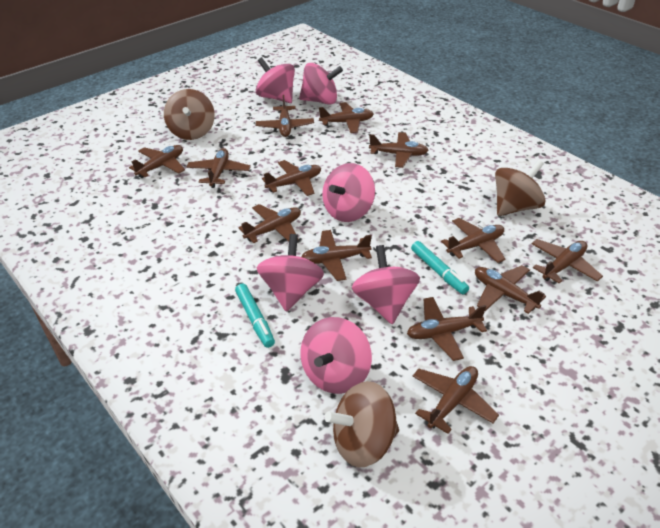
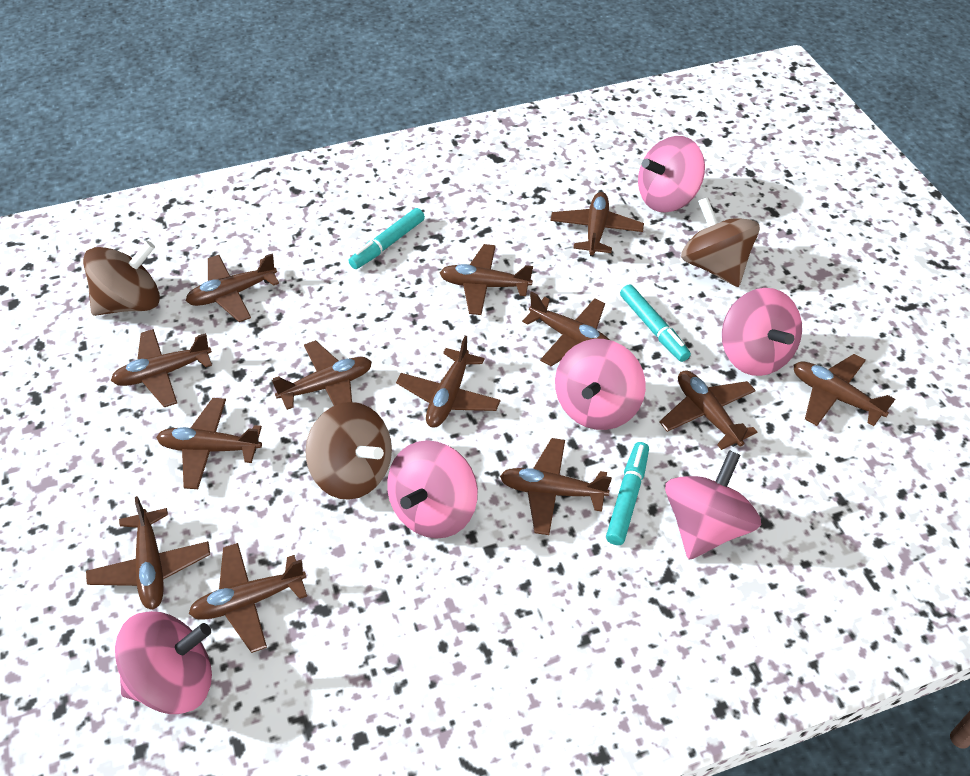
turquoise marker: 2 -> 3

